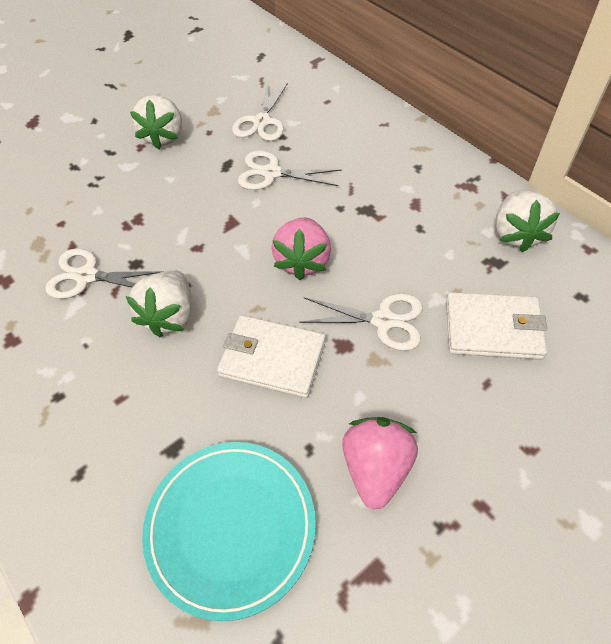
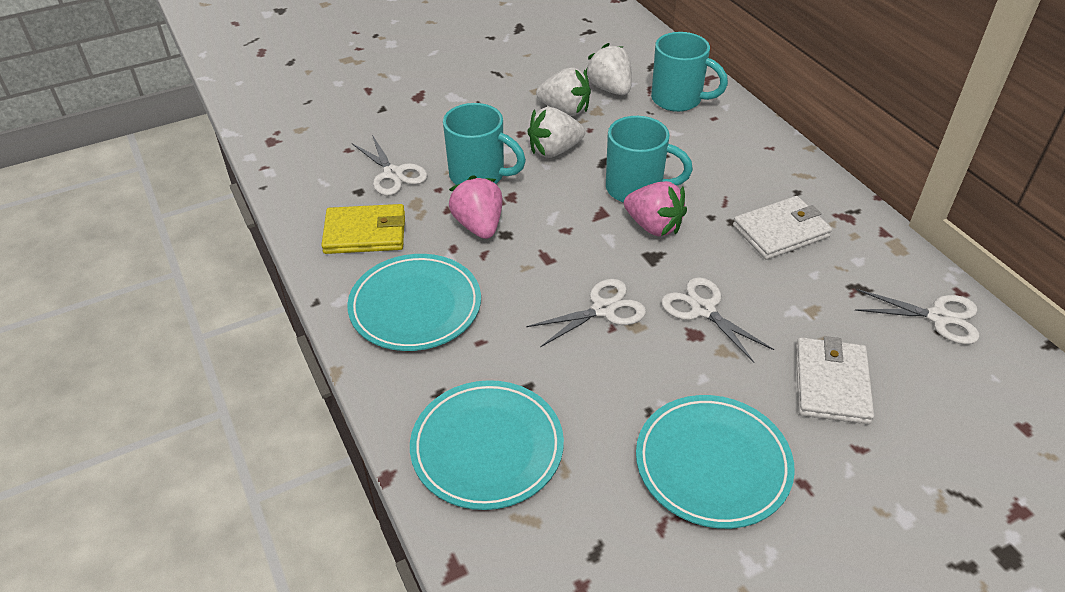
turquoise mug: 0 -> 3
turquoise plate: 1 -> 3
yellow wallet: 0 -> 1

